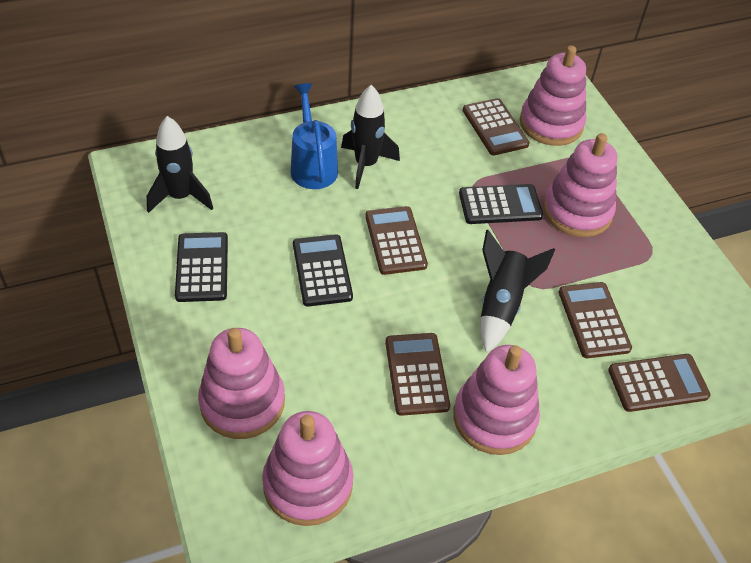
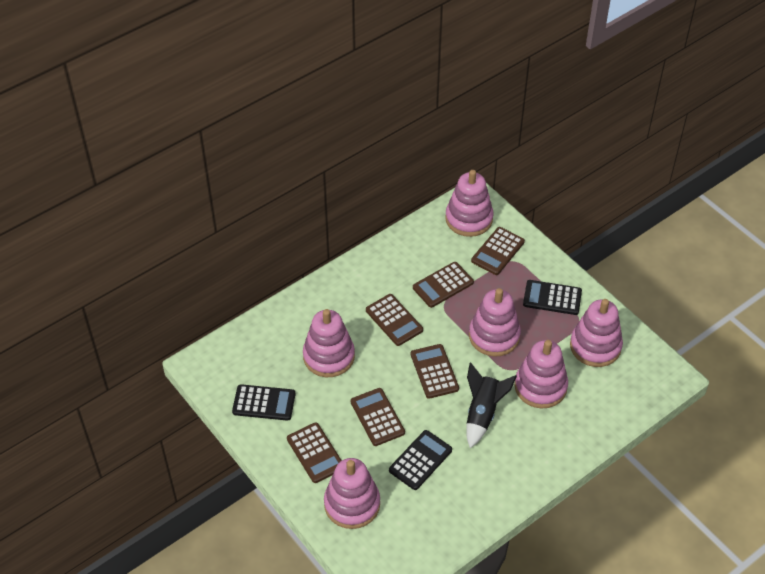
black rocket: 3 -> 1
blue watering can: 1 -> 0
brown calculator: 5 -> 6
pink stacking toy: 5 -> 6

